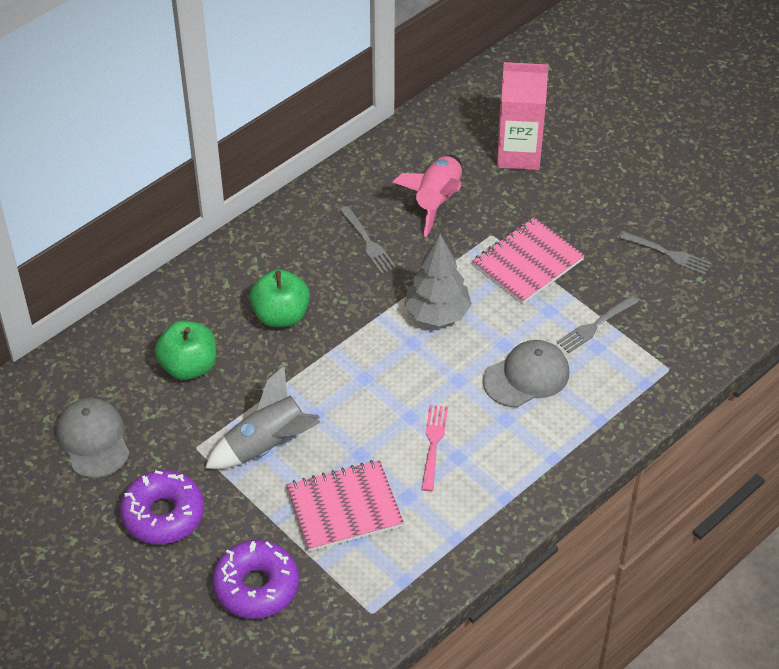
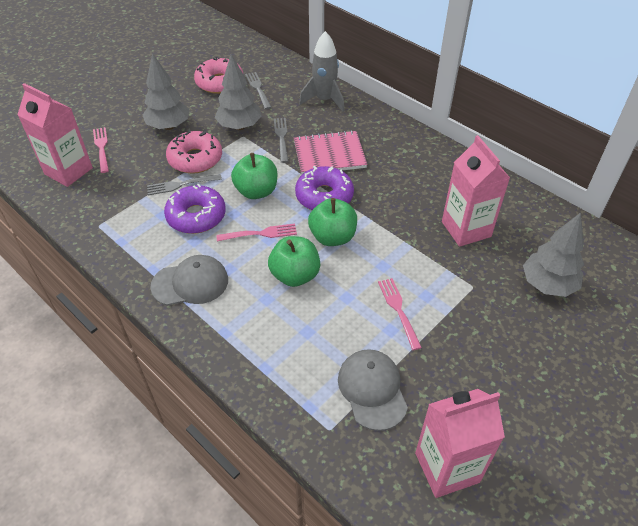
green apple: 2 -> 3
grey tree: 1 -> 3
pink carton: 1 -> 3
pink donut: 0 -> 2
pink fork: 1 -> 3
pink notebook: 2 -> 1
pink rocket: 1 -> 0

